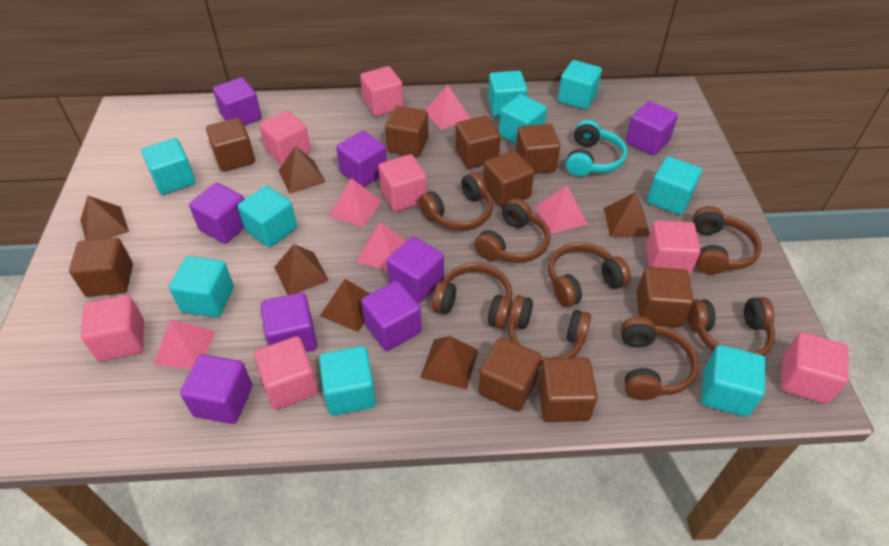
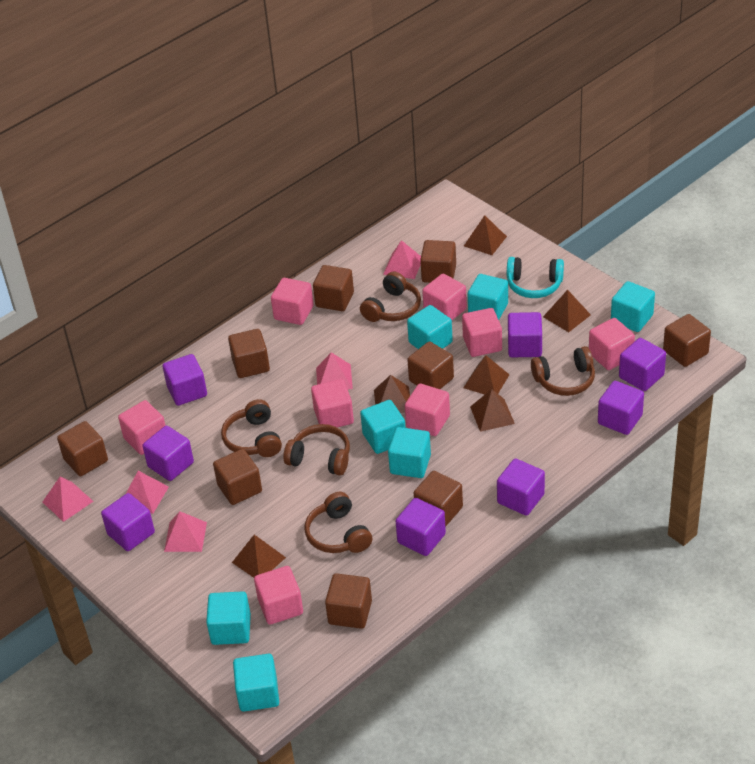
brown headphones: 8 -> 5
pink cube: 7 -> 8
turquoise cube: 9 -> 7

